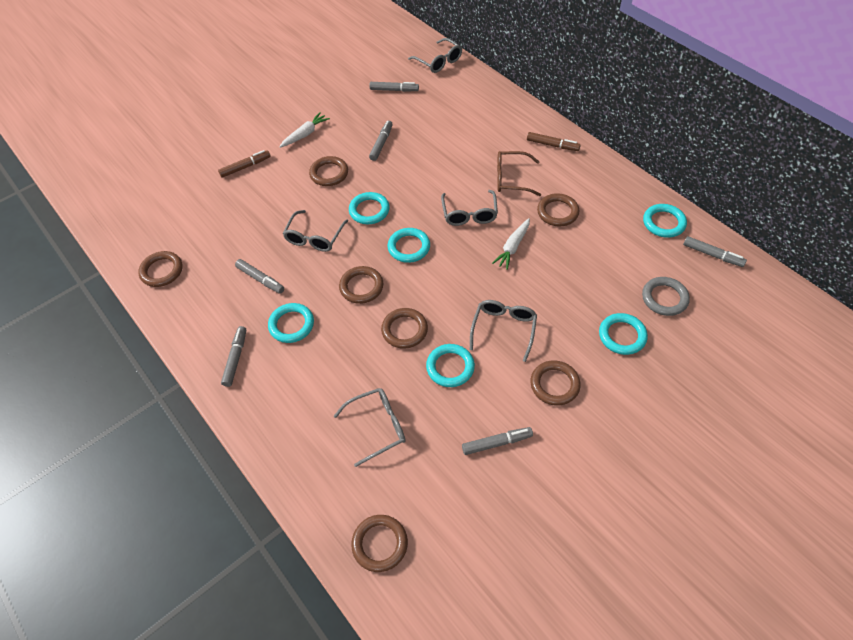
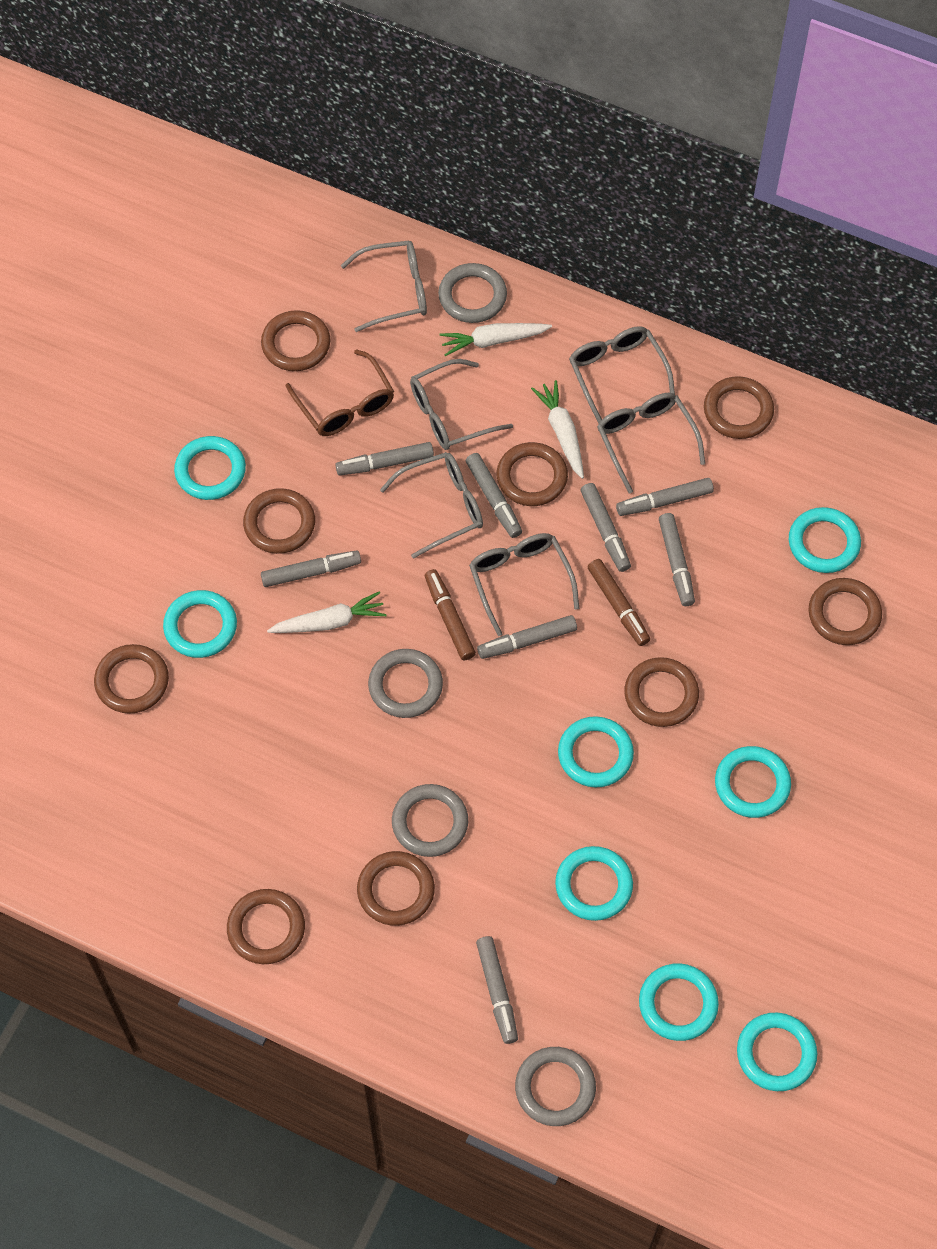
brown ring: 7 -> 9
grey glasses: 5 -> 6
grey marker: 6 -> 8
grey ring: 1 -> 4
turquoise ring: 6 -> 8
white carrot: 2 -> 3

